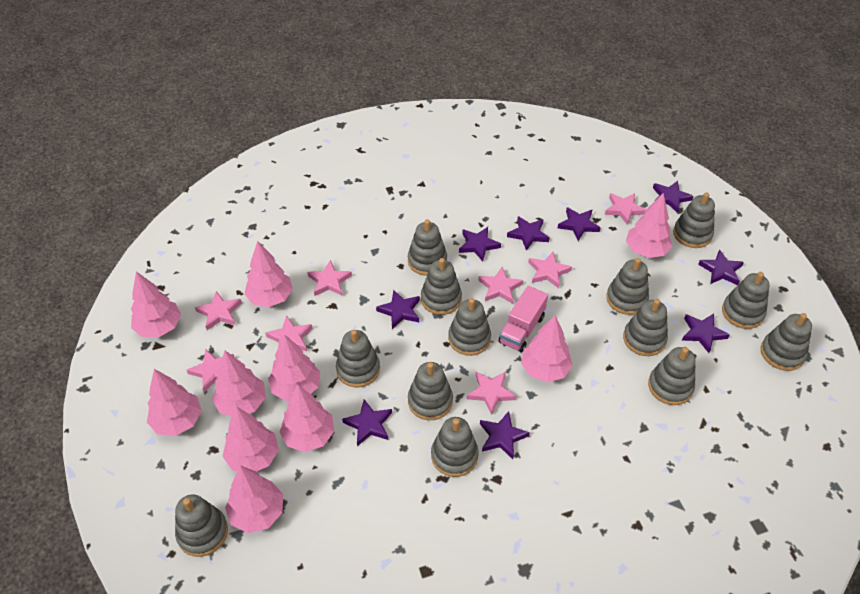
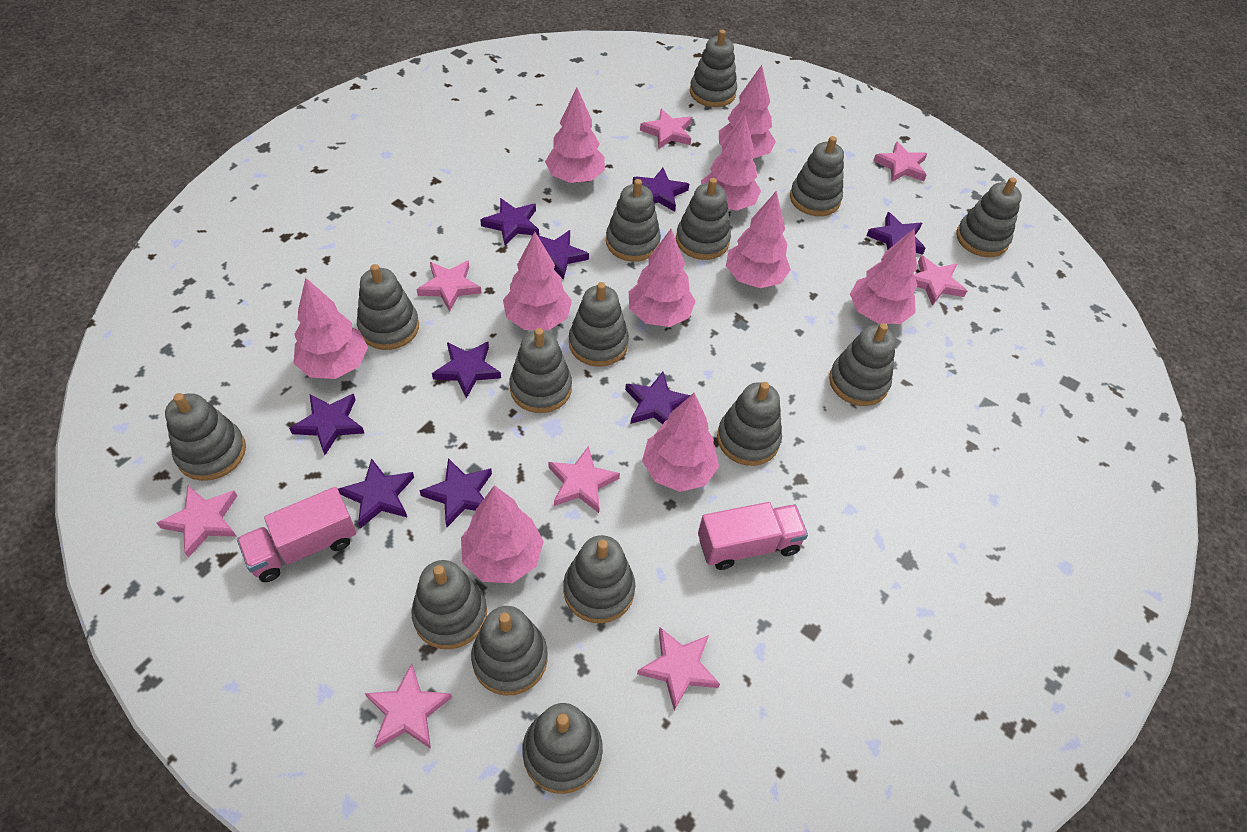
grey stacking toy: 13 -> 15
pink truck: 1 -> 2

